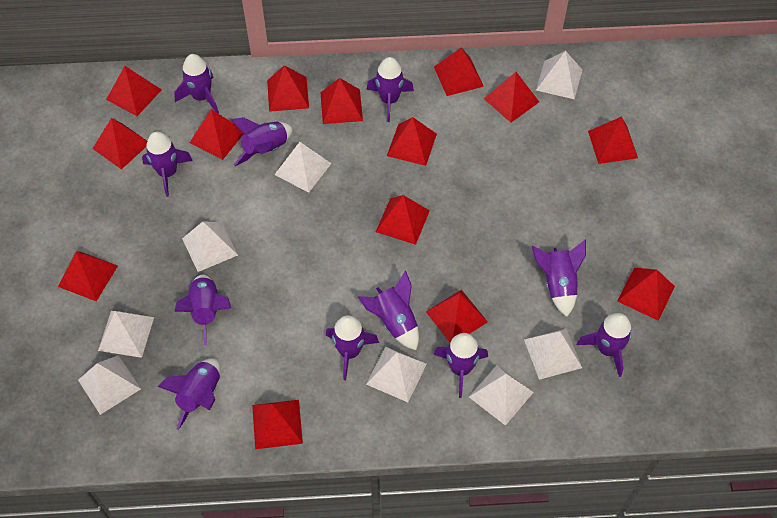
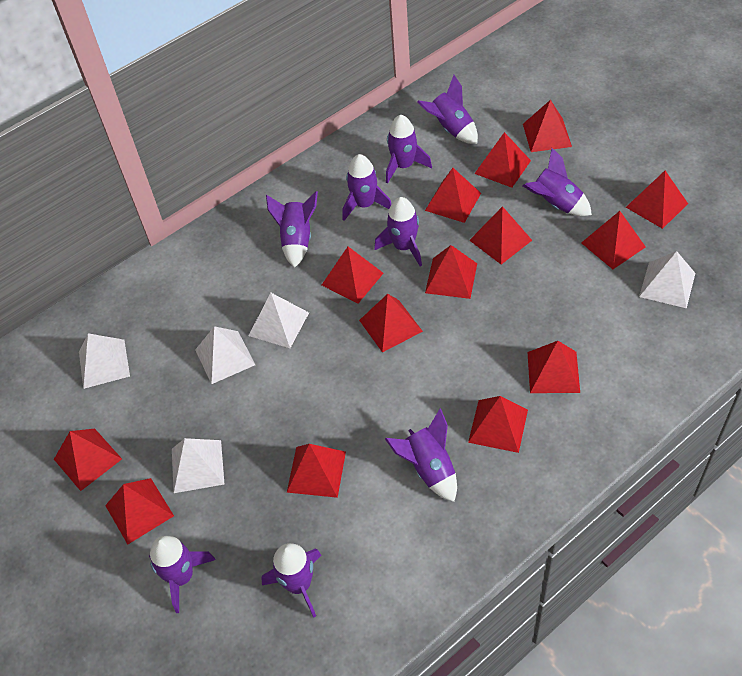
purple rocket: 11 -> 9
white pyramid: 8 -> 5

